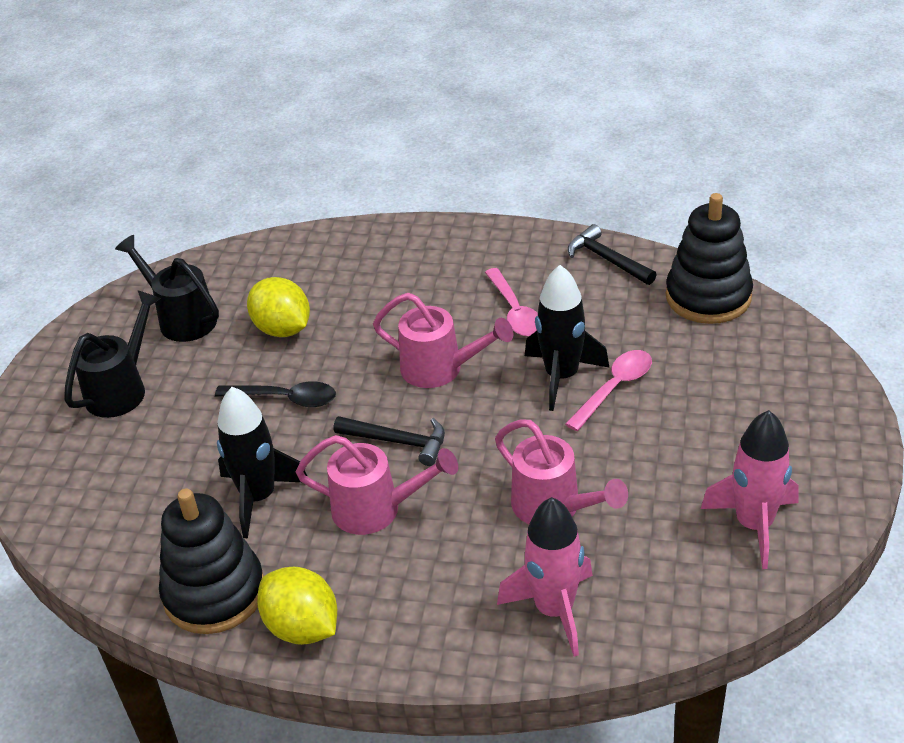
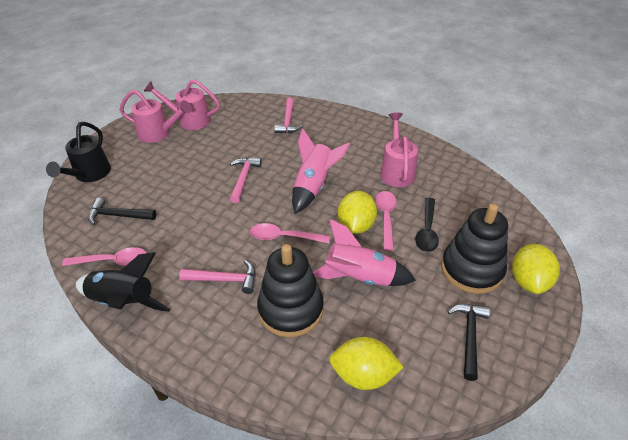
black rocket: 2 -> 1
black watering can: 2 -> 1
pink hammer: 0 -> 3
pink spoon: 2 -> 3
yellow lemon: 2 -> 3

